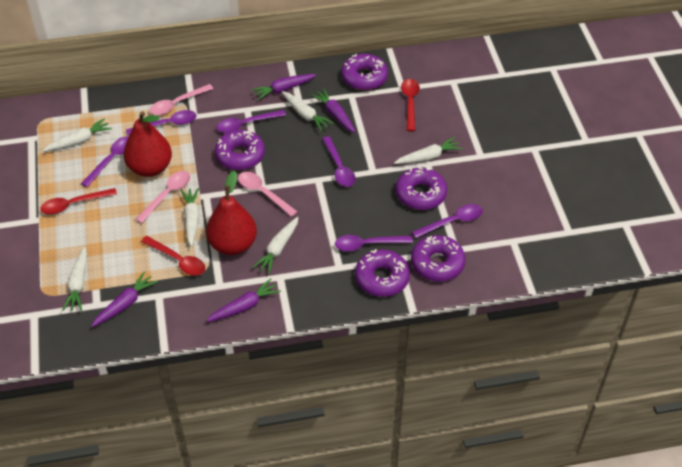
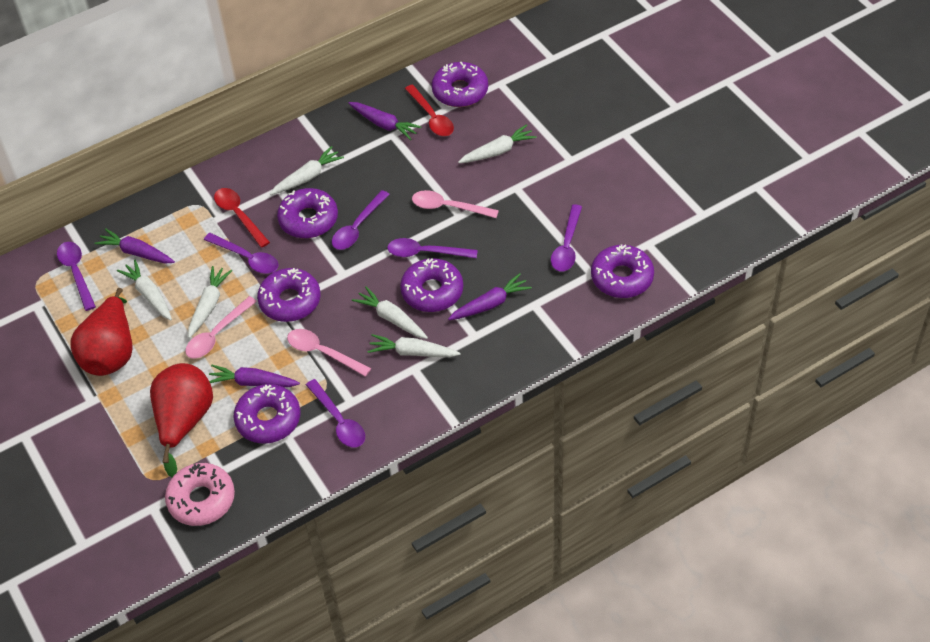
pink donut: 0 -> 1
purple donut: 5 -> 6
red spoon: 3 -> 2

